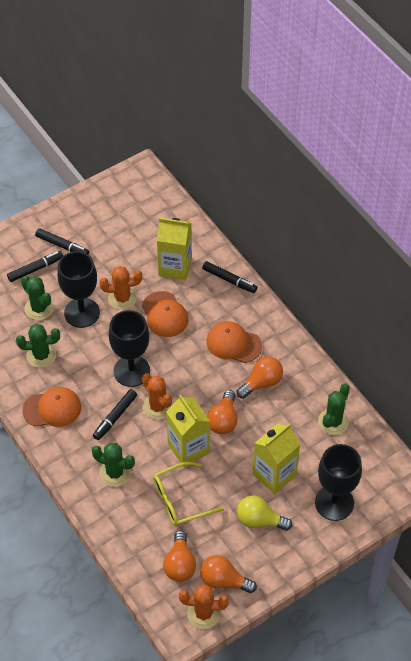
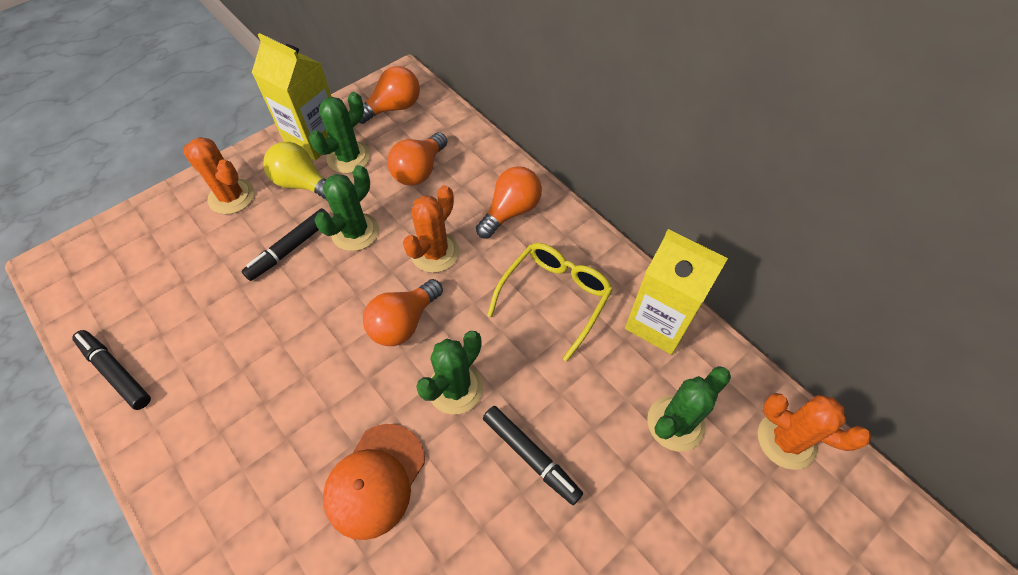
black goblet: 3 -> 0
black marker: 4 -> 3
orange cap: 3 -> 1
yellow carton: 3 -> 2

